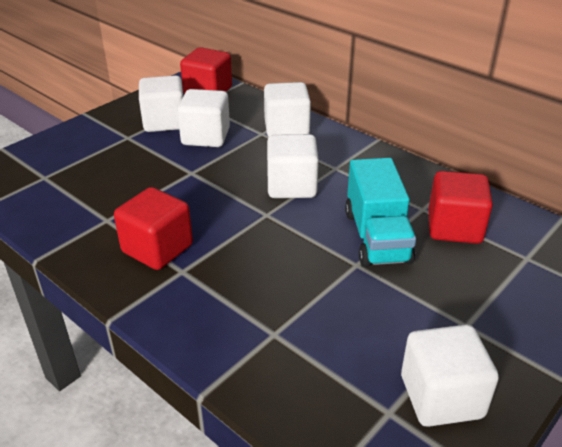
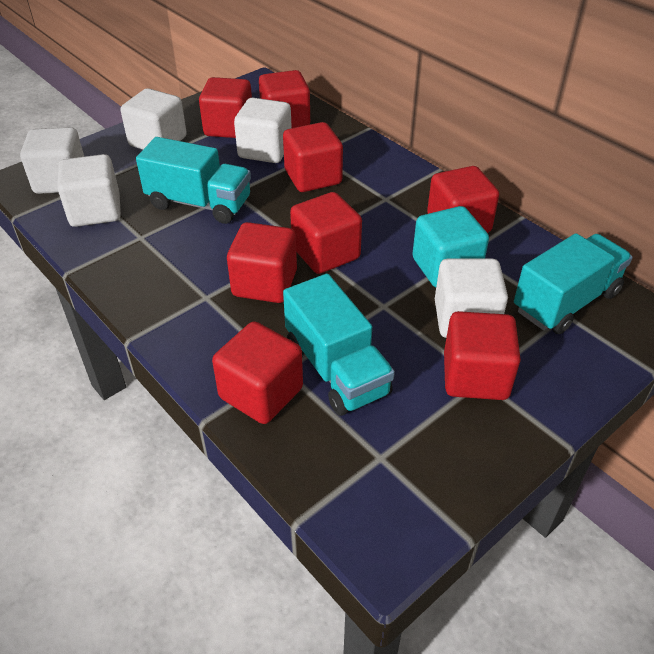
red cube: 3 -> 8
turquoise cube: 0 -> 1
turquoise truck: 1 -> 3

